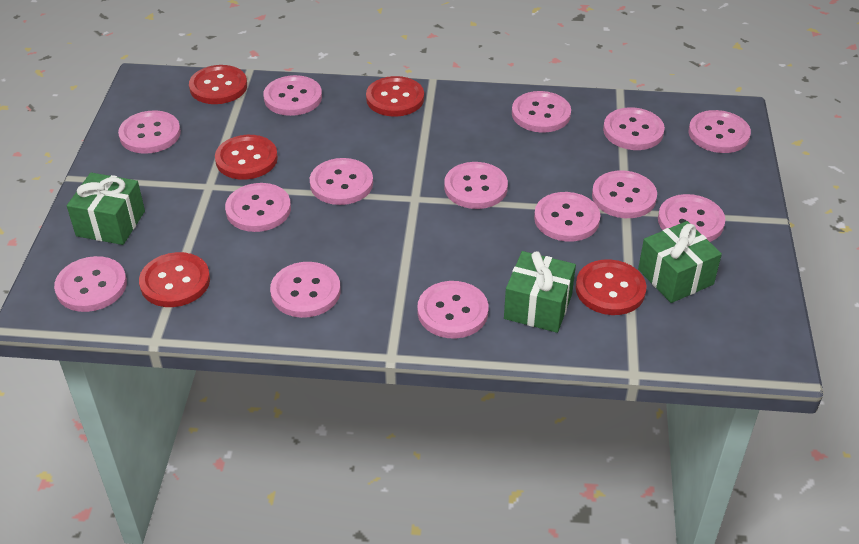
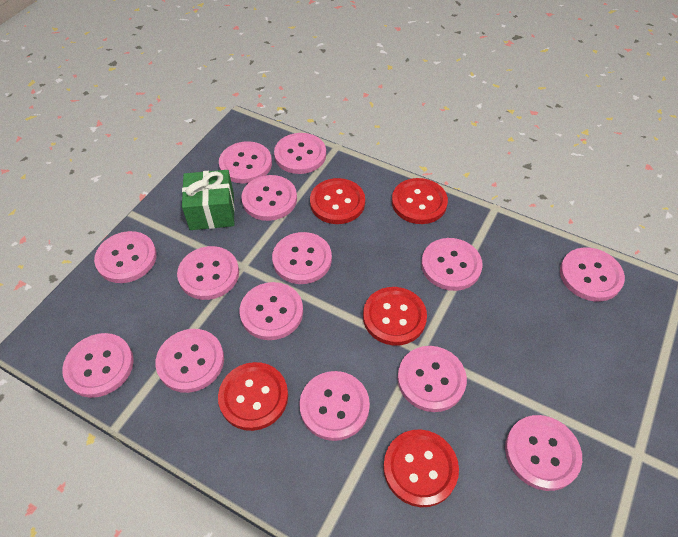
green gift: 3 -> 1

